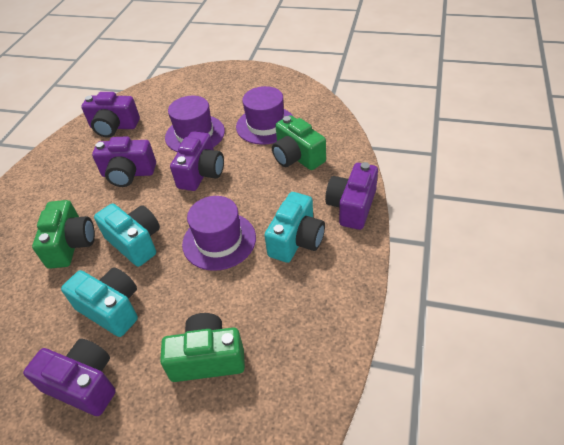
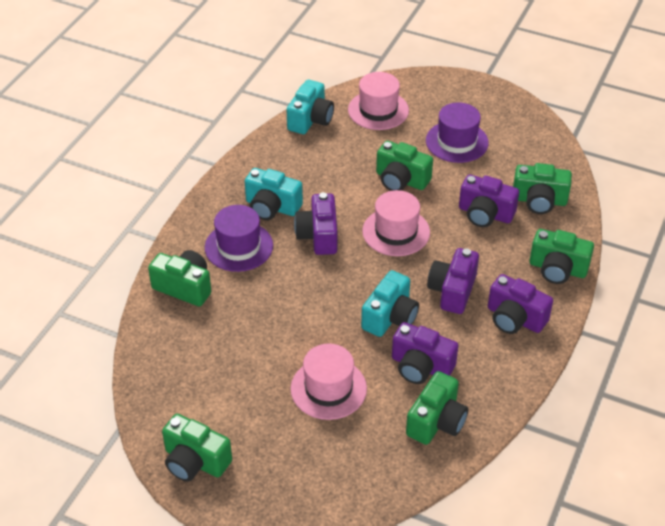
green camera: 3 -> 6
pink hat: 0 -> 3
purple hat: 3 -> 2

